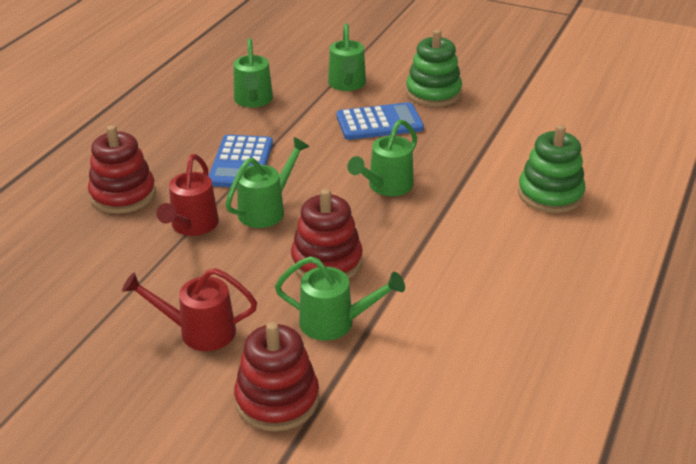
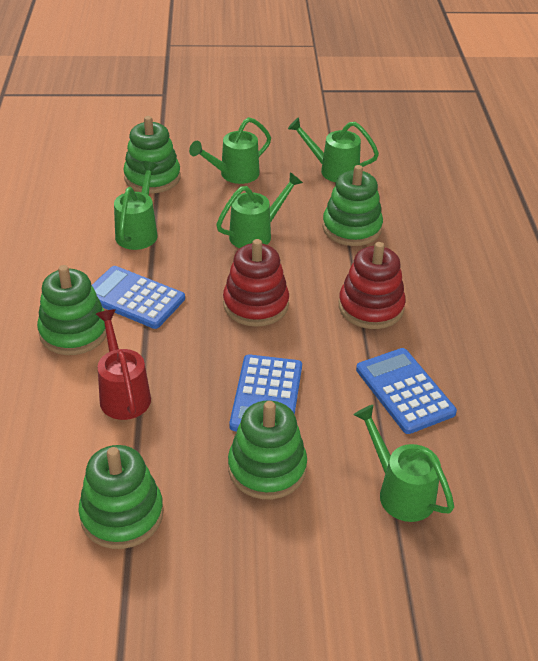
blue calculator: 2 -> 3
green stacking toy: 2 -> 5
red stacking toy: 3 -> 2
red watering can: 2 -> 1

